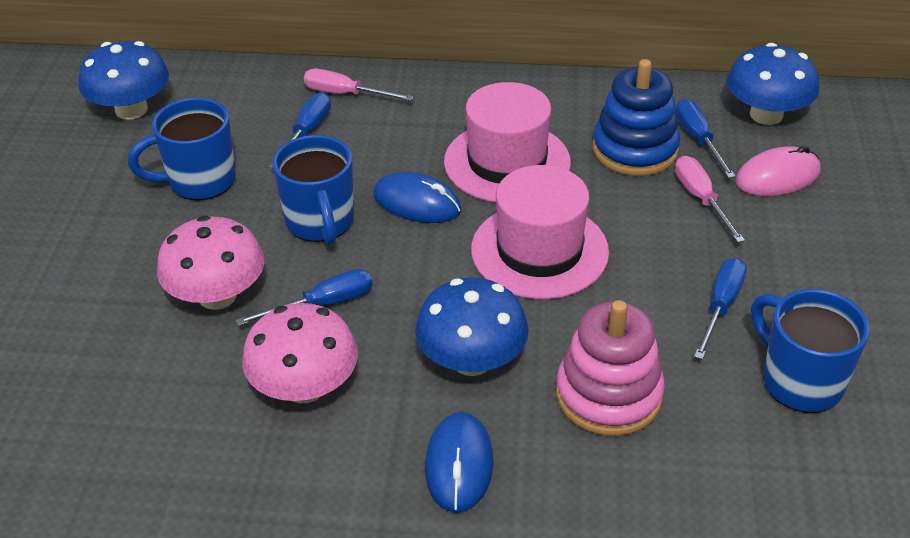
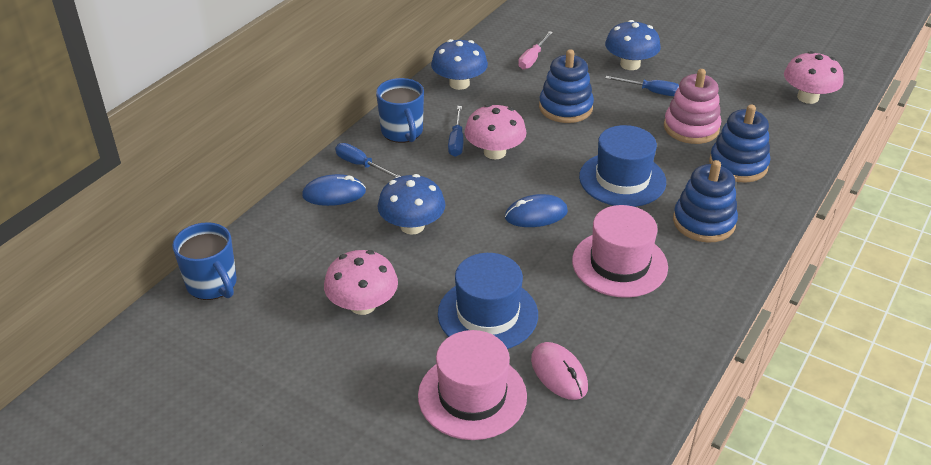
blue hat: 0 -> 2
blue mug: 3 -> 2
blue screwdriver: 4 -> 3
blue stacking toy: 1 -> 3
pink mushroom: 2 -> 3
pink screwdriver: 2 -> 1

